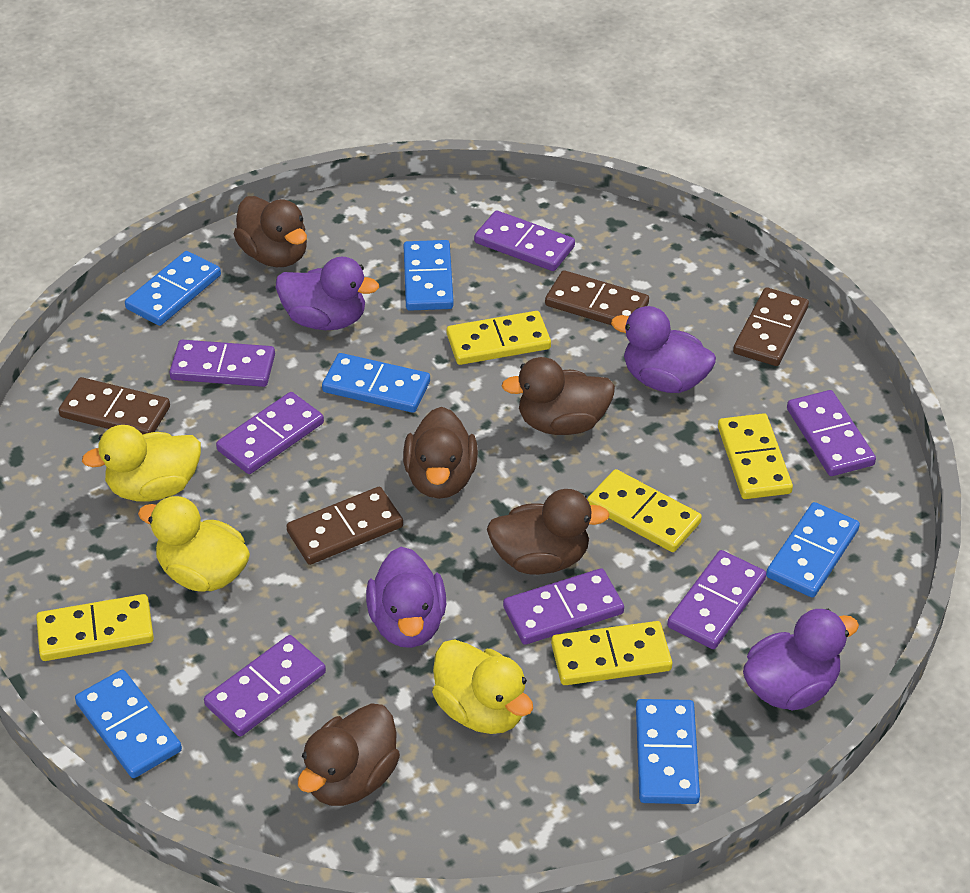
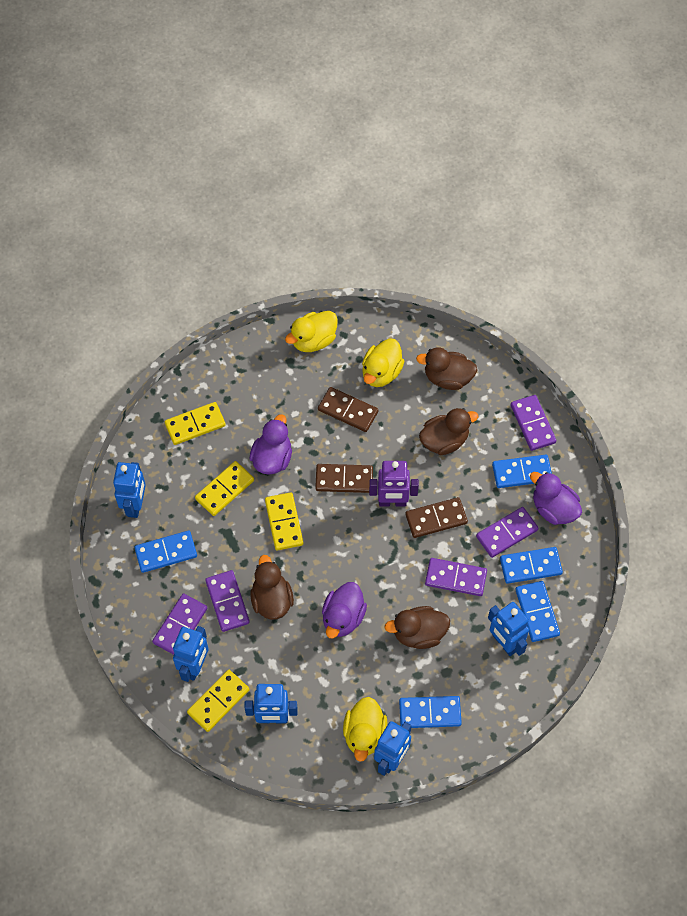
blue domino: 6 -> 5
blue robot: 0 -> 5
brown domino: 4 -> 3
brown duck: 5 -> 4
purple domino: 7 -> 5
purple duck: 4 -> 3
purple robot: 0 -> 1
yellow domino: 5 -> 4

